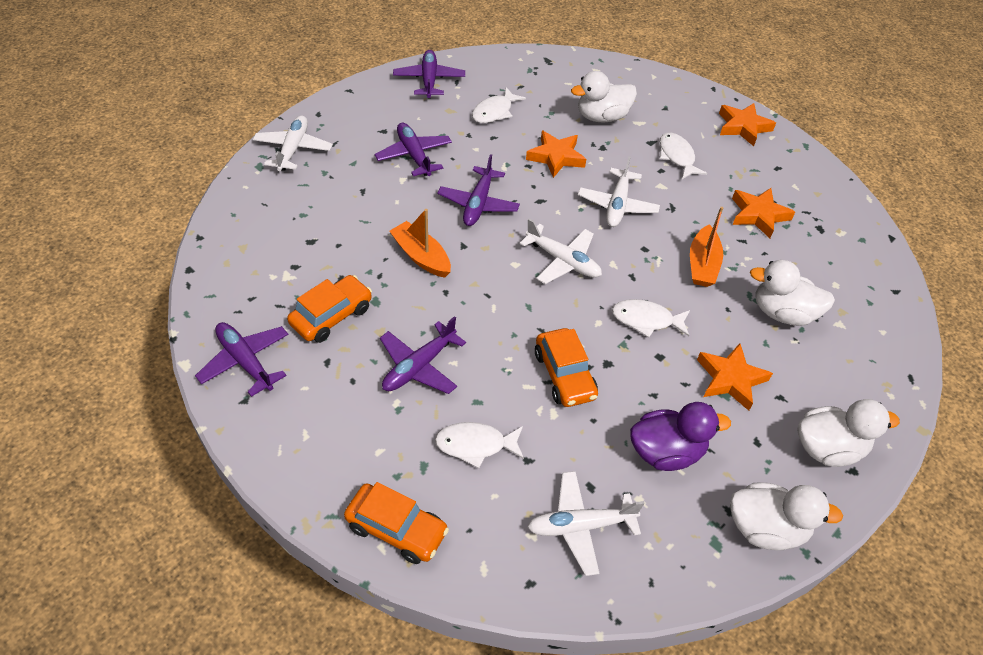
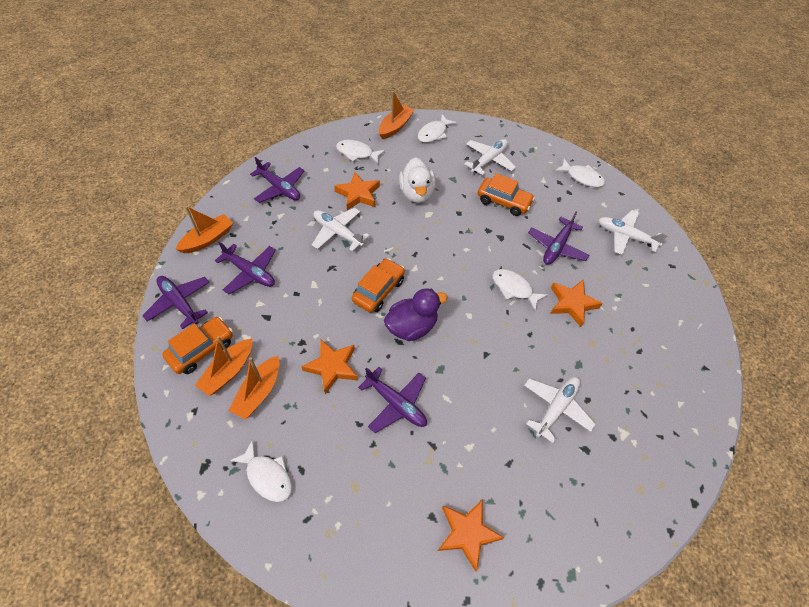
orange boat: 2 -> 4
white duck: 4 -> 1
white fish: 4 -> 5

